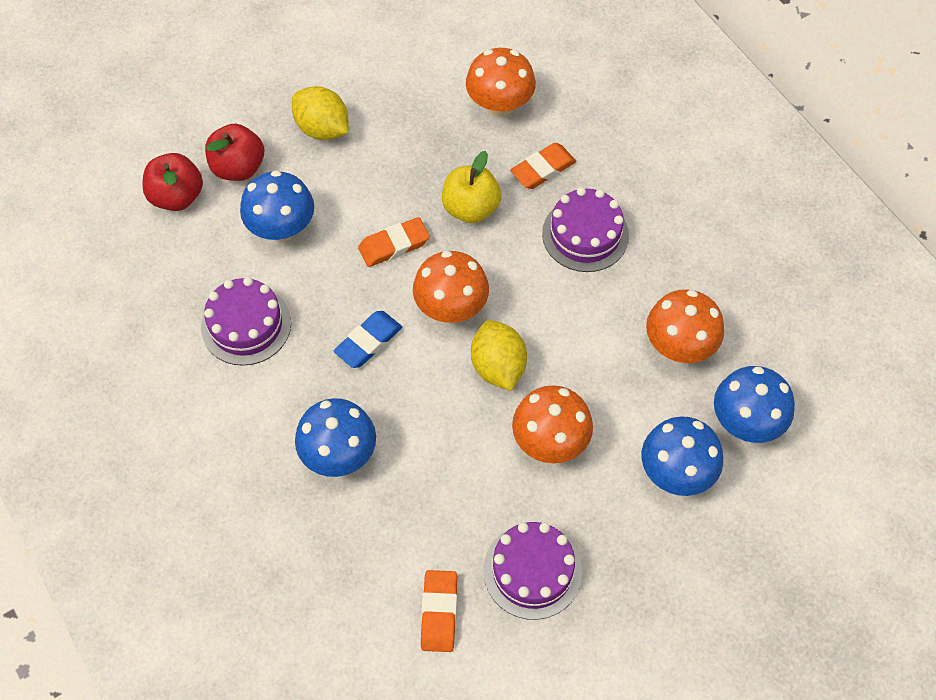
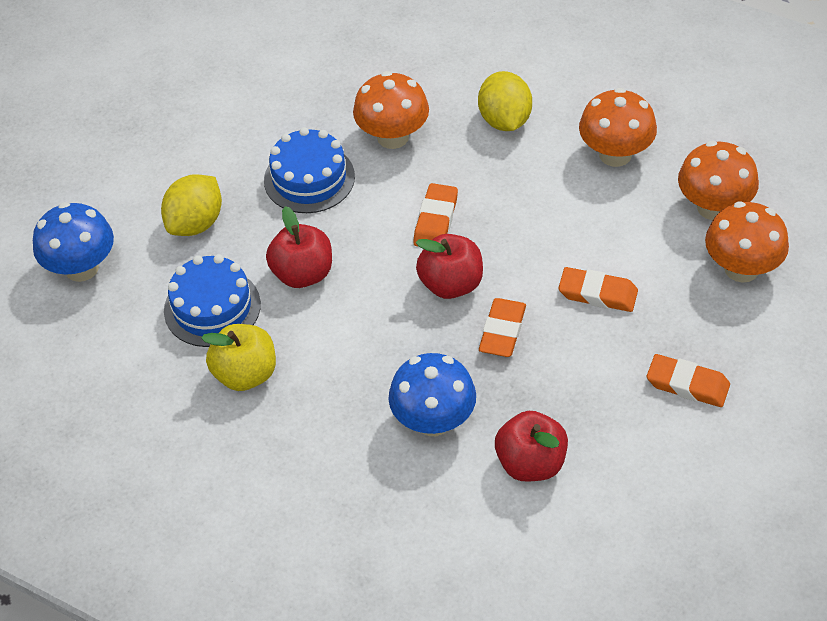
blue cake: 0 -> 2
blue eraser: 1 -> 0
blue mushroom: 4 -> 2
orange eraser: 3 -> 4
purple cake: 3 -> 0
red apple: 2 -> 3

